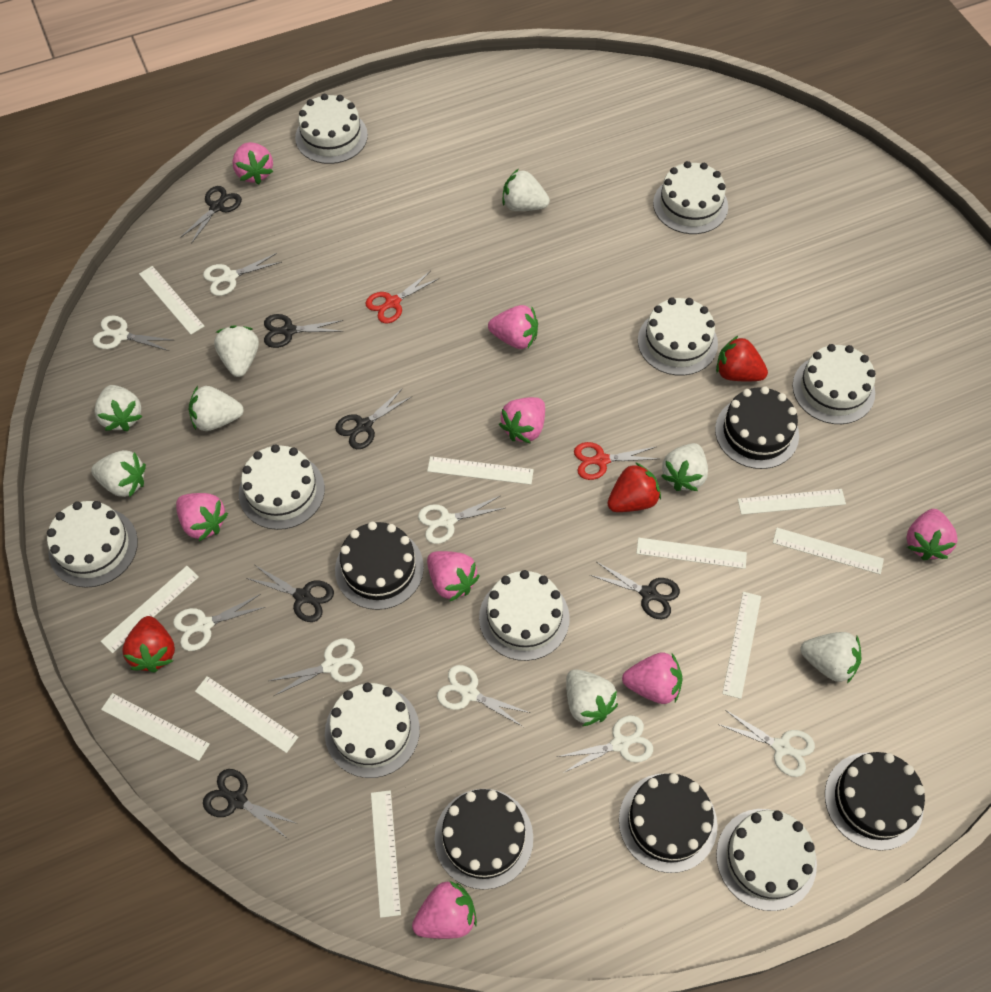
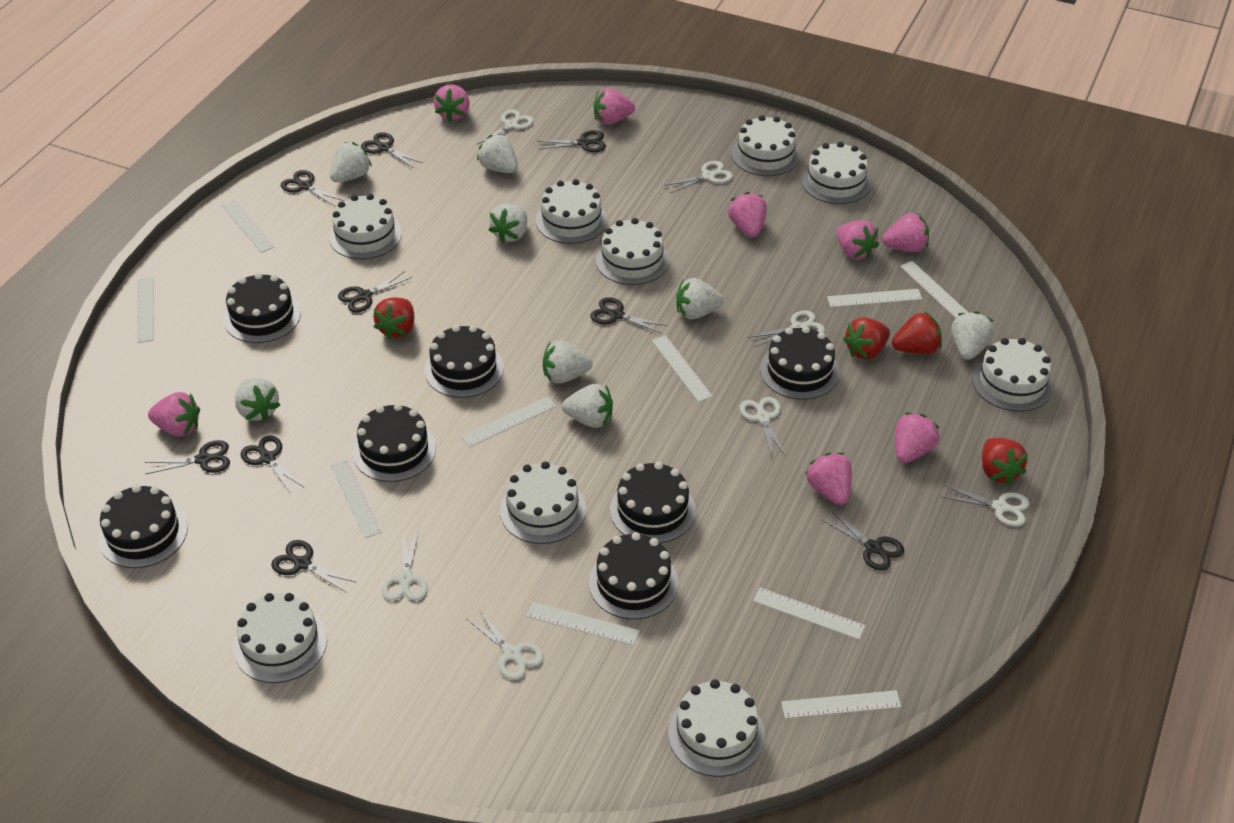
black cake: 5 -> 7
black scissors: 6 -> 9
red scissors: 2 -> 0
red strawberry: 3 -> 4
white scissors: 8 -> 7

